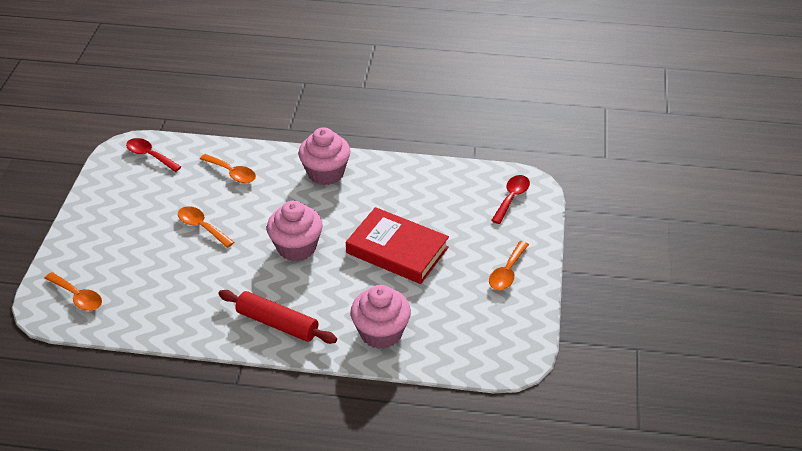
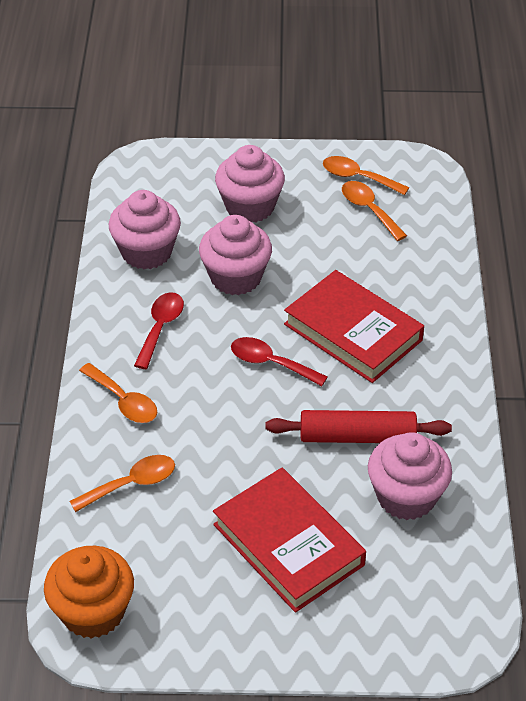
orange cupcake: 0 -> 1
pink cupcake: 3 -> 4
red book: 1 -> 2

